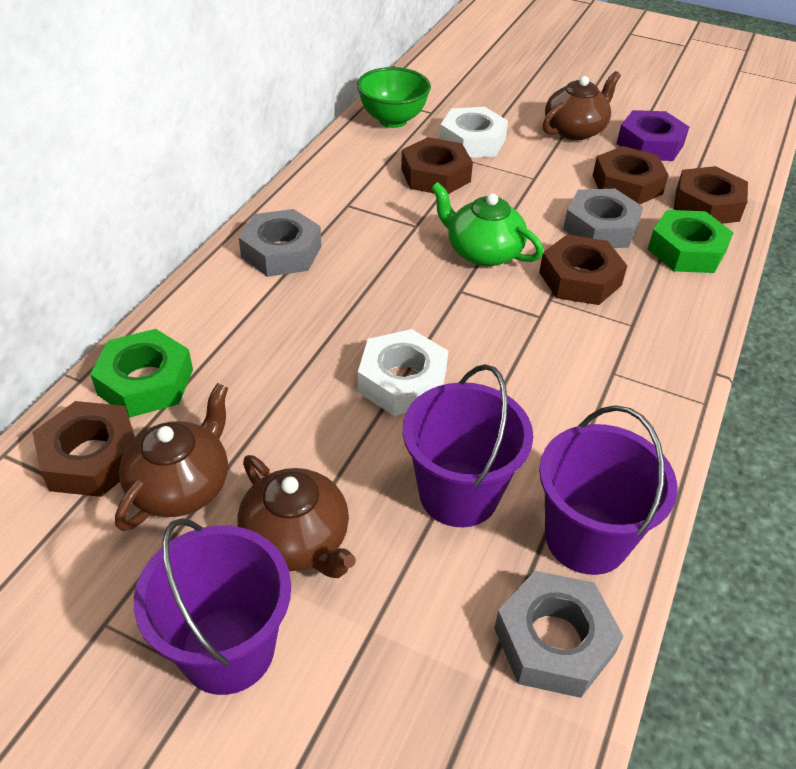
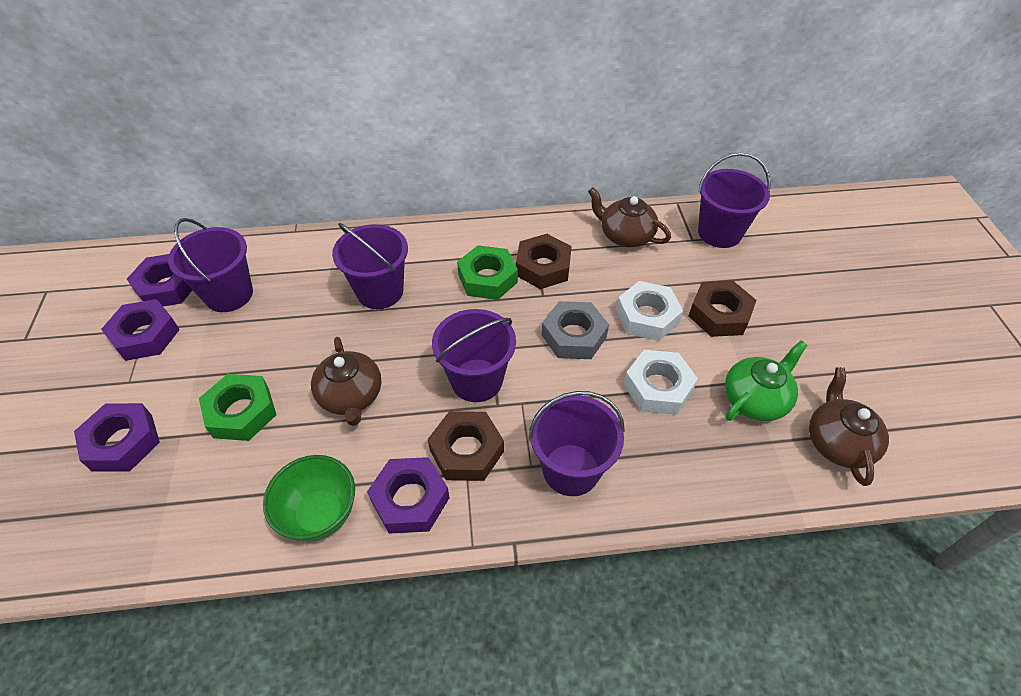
brown nut: 5 -> 3
grey nut: 3 -> 1
purple bucket: 3 -> 5
purple nut: 1 -> 4

